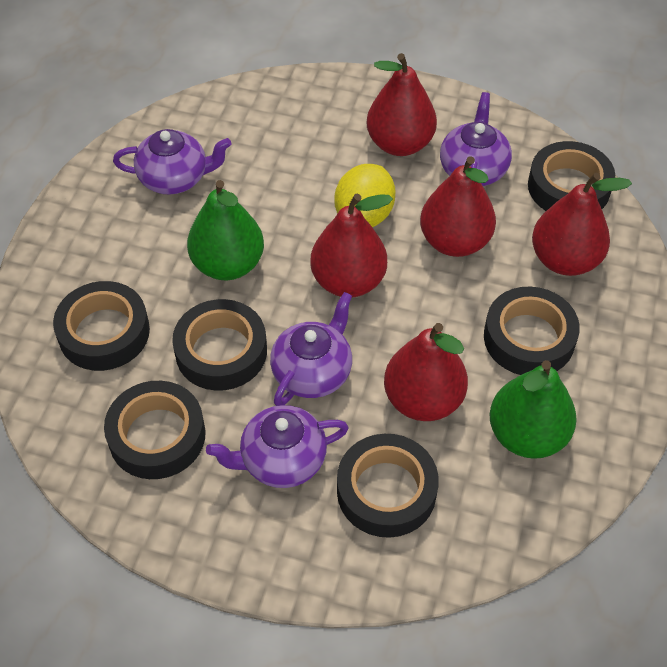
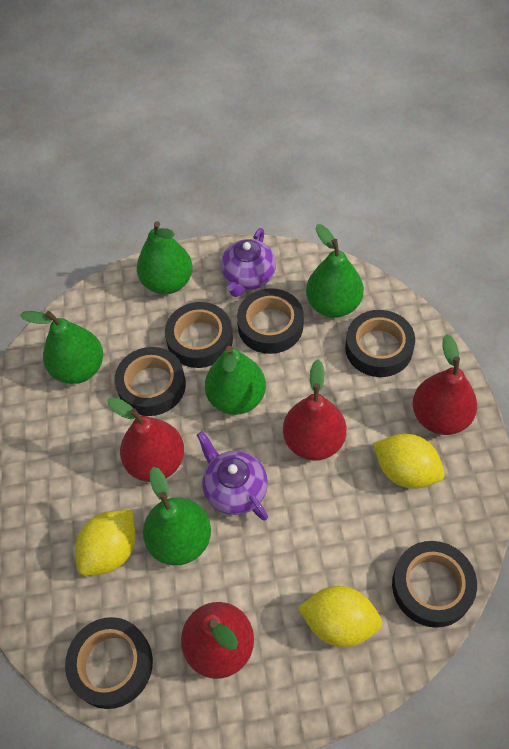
green pear: 2 -> 5
purple teapot: 4 -> 2
red pear: 5 -> 4
yellow lemon: 1 -> 3

